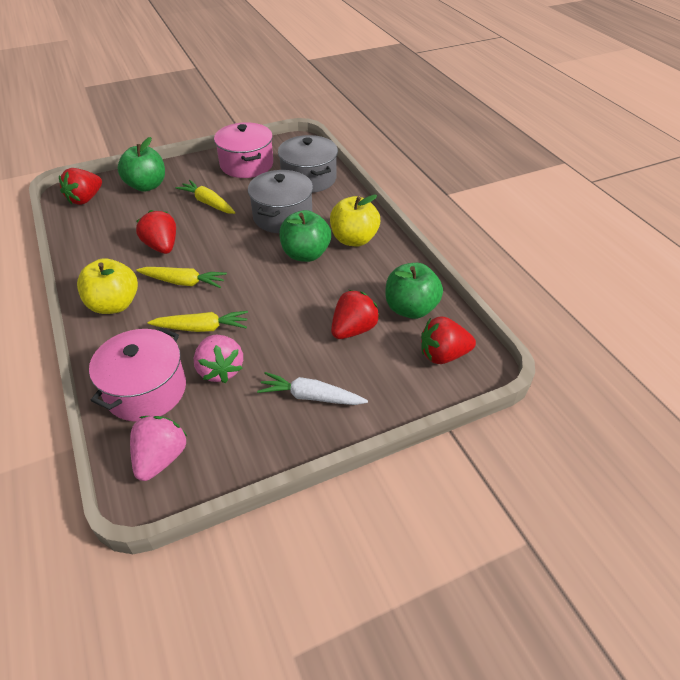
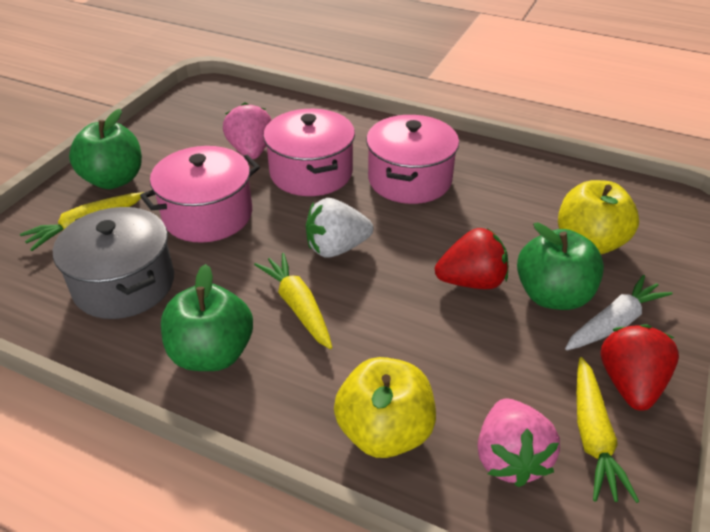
grey pot: 2 -> 1
pink pot: 2 -> 3
red strawberry: 4 -> 2
white strawberry: 0 -> 1

